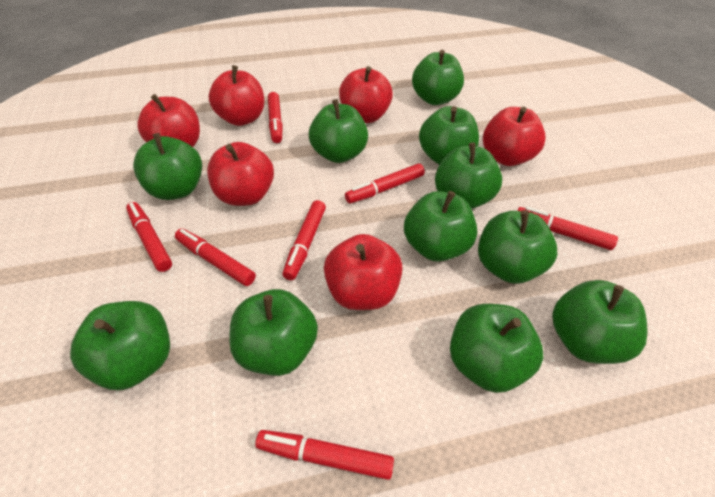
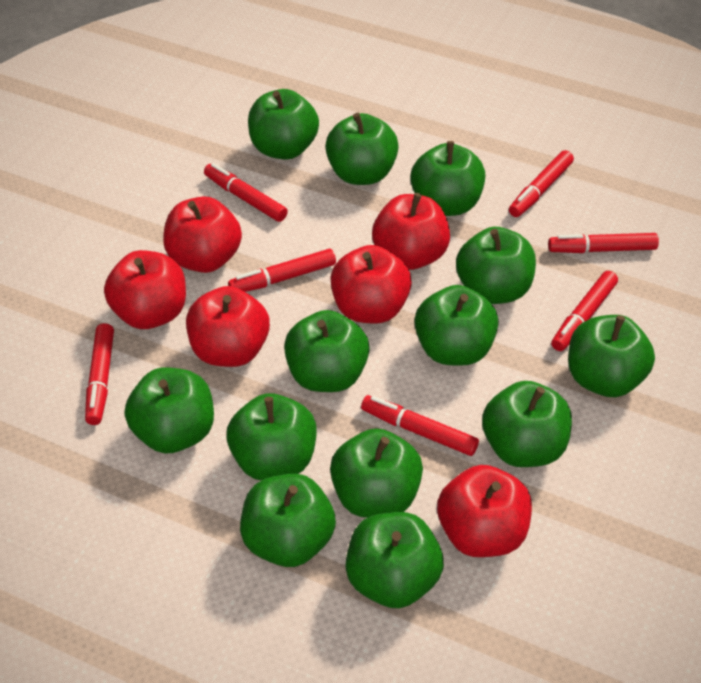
green apple: 11 -> 13

